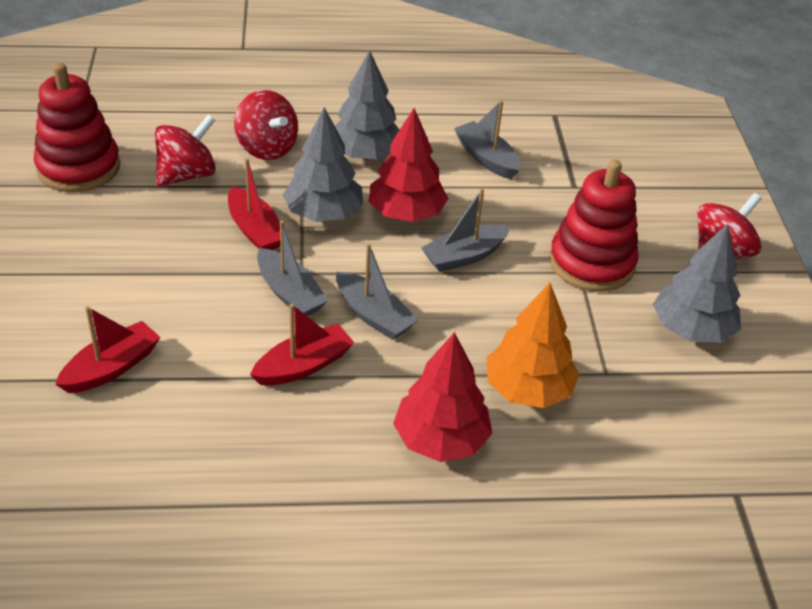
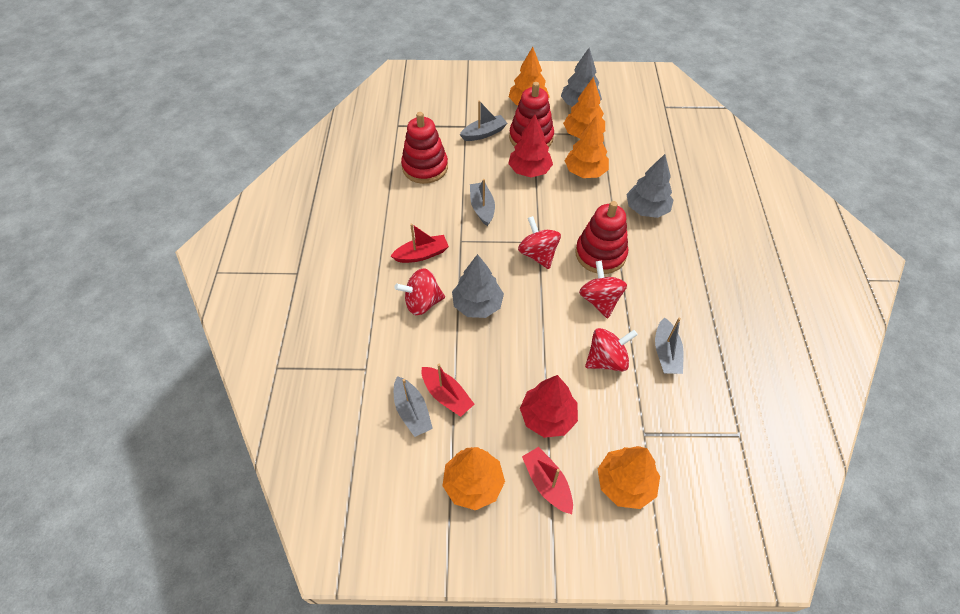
orange tree: 1 -> 5
red spinning top: 3 -> 4
red stacking toy: 2 -> 3

